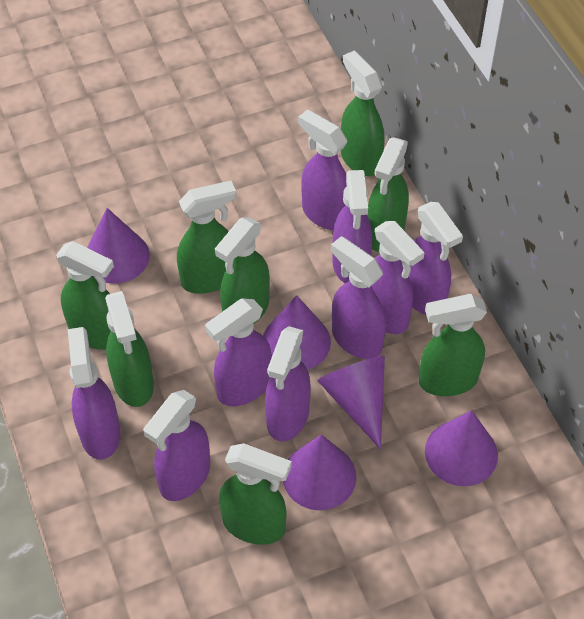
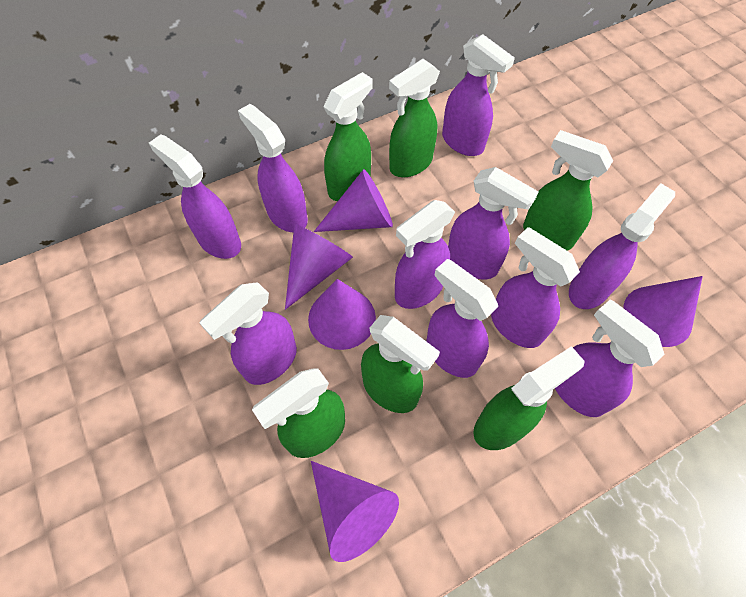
green spray bottle: 8 -> 6
purple spray bottle: 9 -> 10

